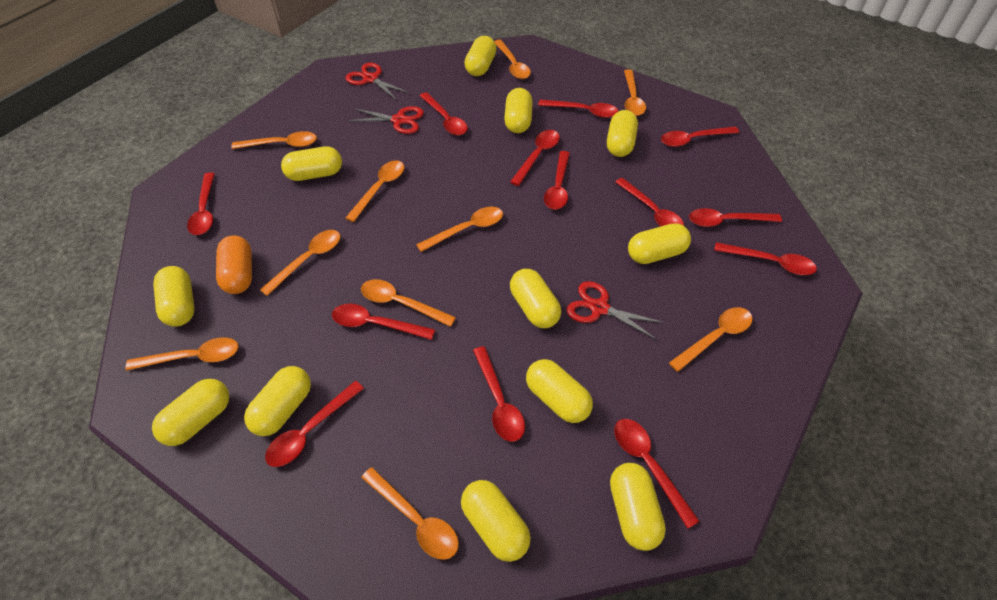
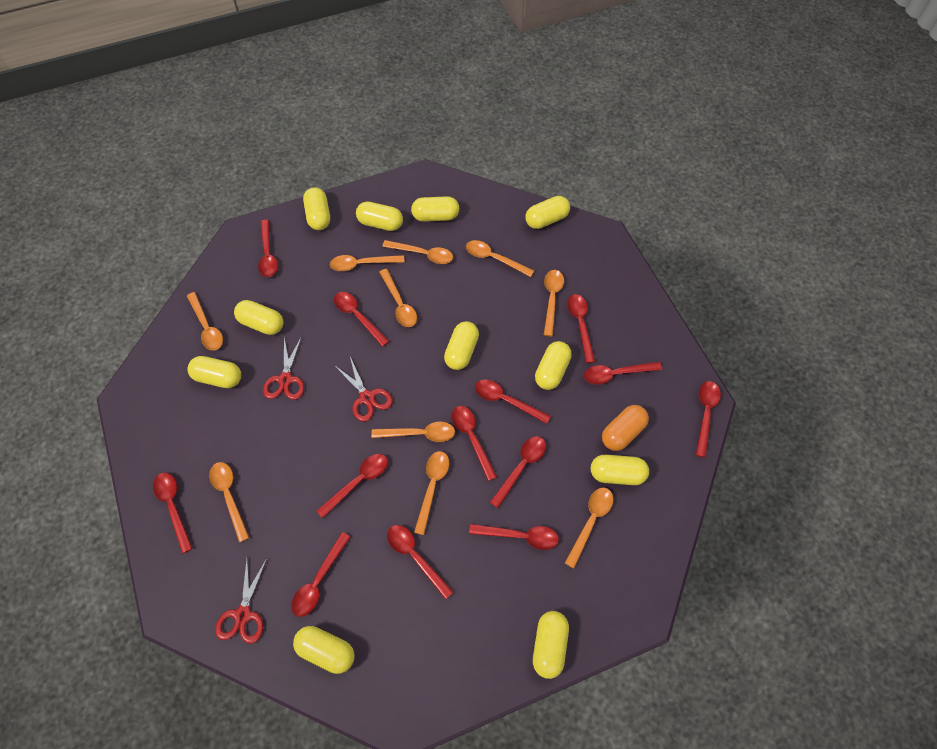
yellow capsule: 12 -> 11

